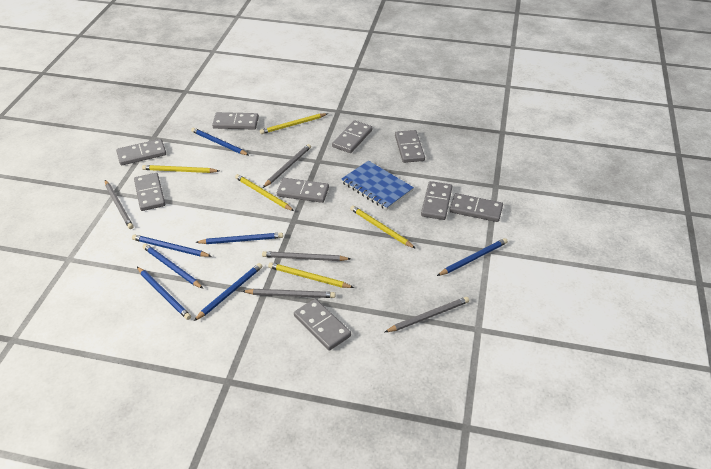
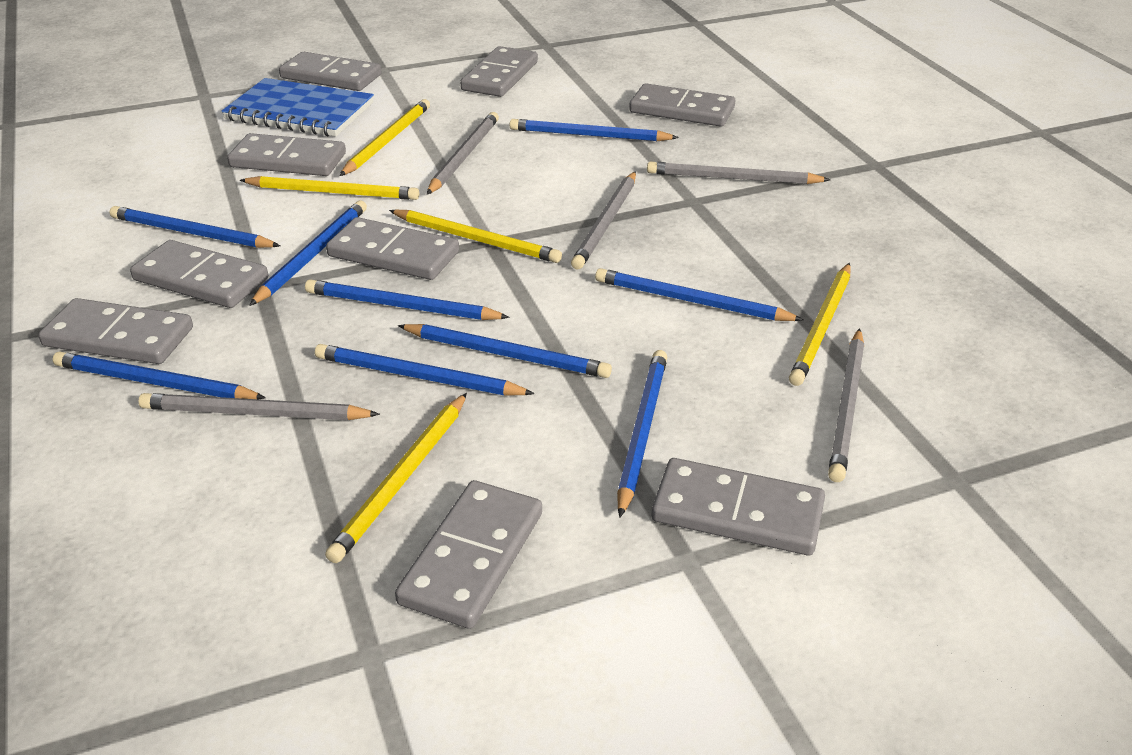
blue pencil: 7 -> 9

